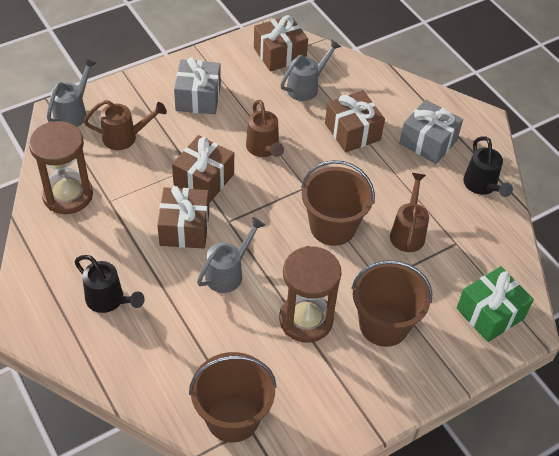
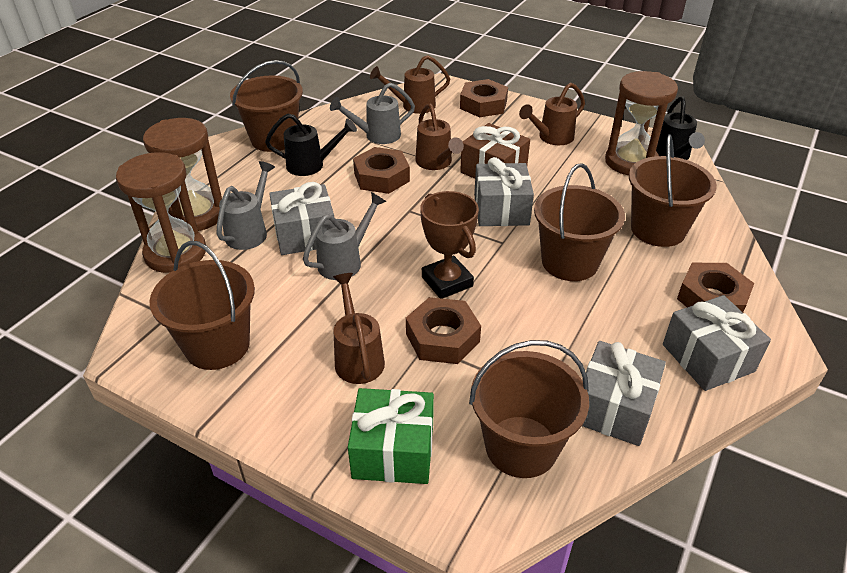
brown bucket: 3 -> 5
brown gift: 4 -> 1
brown hourglass: 2 -> 3
brown nut: 0 -> 4
brown trophy: 0 -> 1
brown watering can: 3 -> 4
grey gift: 2 -> 4

